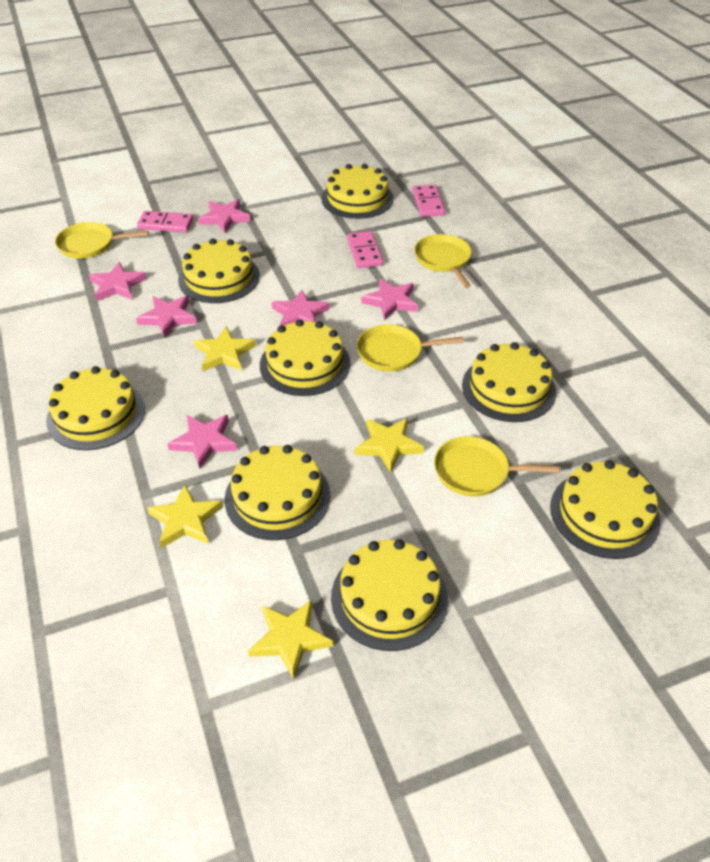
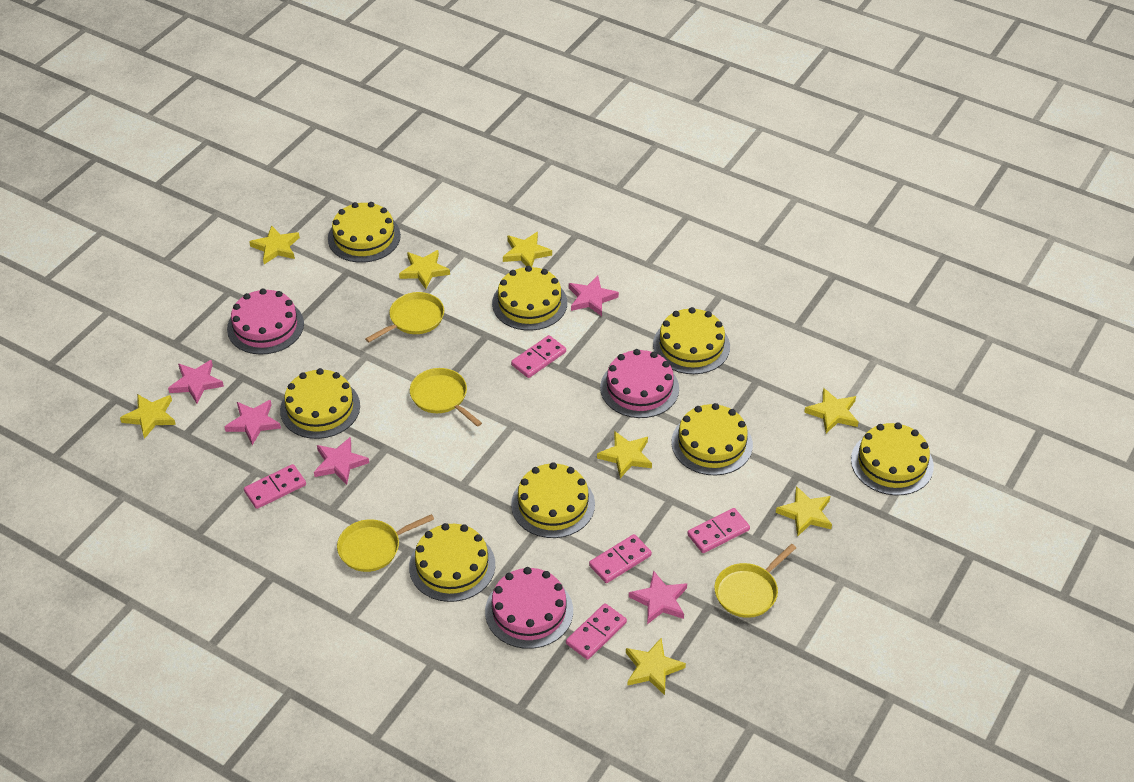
pink cake: 0 -> 3
pink domino: 3 -> 5
pink star: 6 -> 5
yellow star: 4 -> 8

